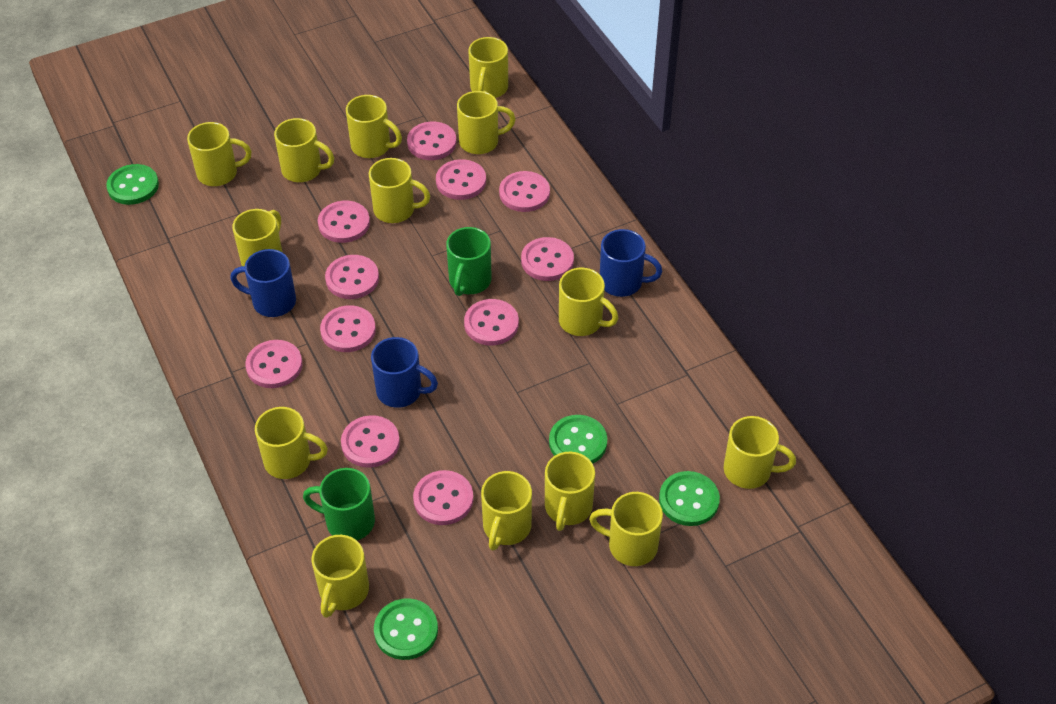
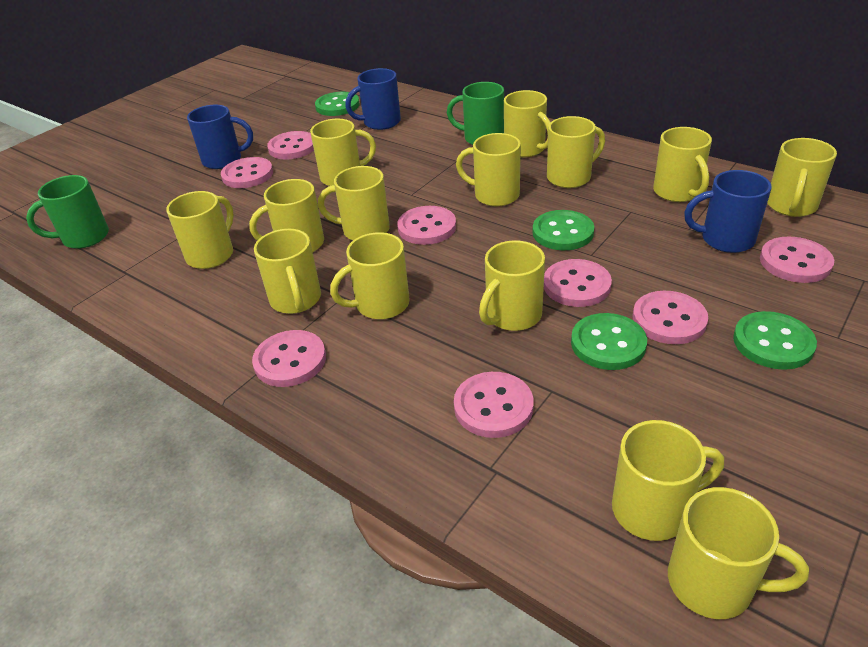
pink button: 11 -> 8

